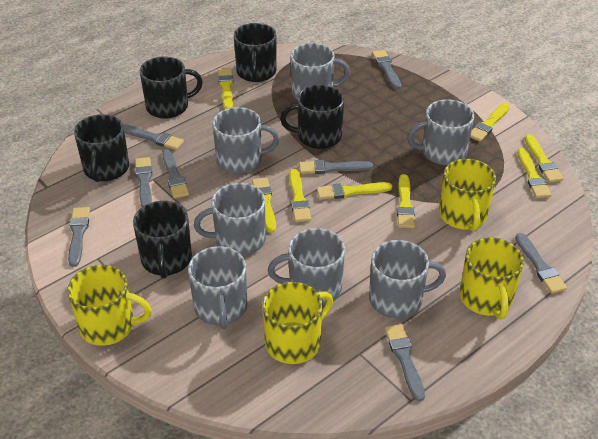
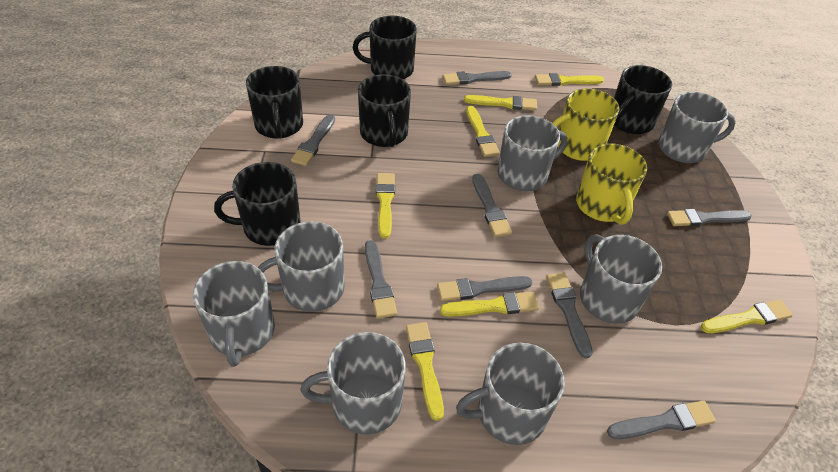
yellow brush: 8 -> 7
yellow mug: 4 -> 2

